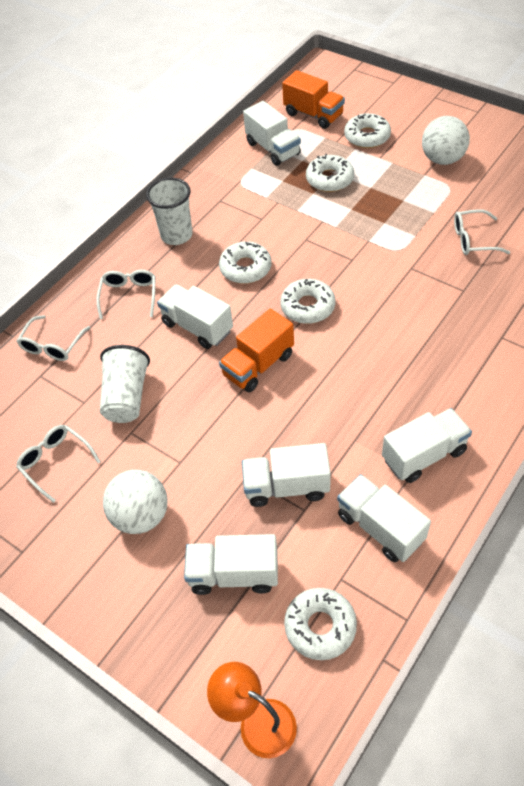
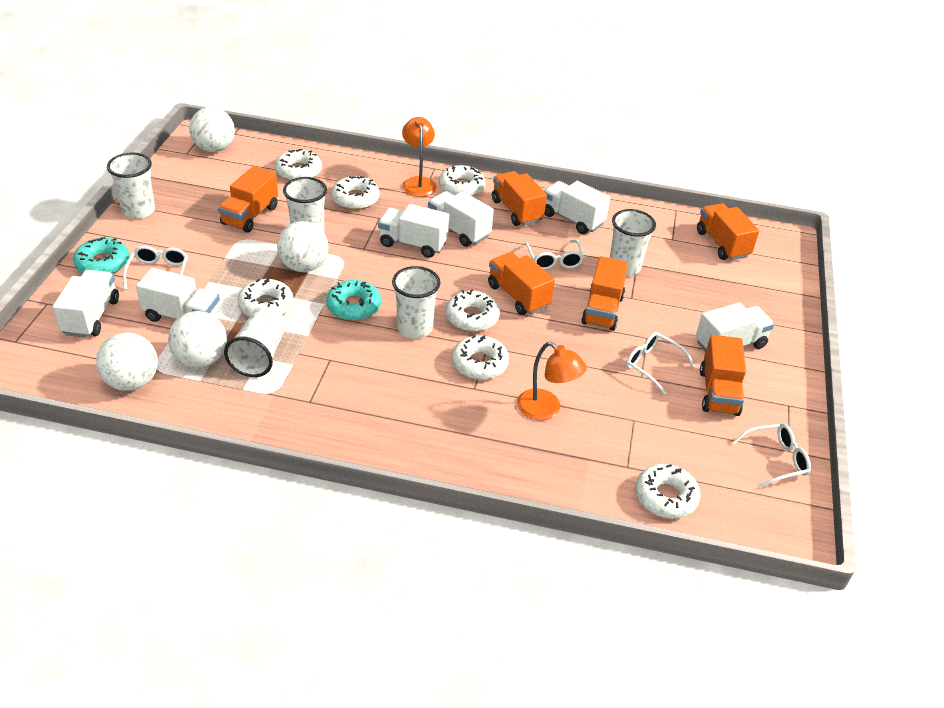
orange lamp: 1 -> 2
orange truck: 2 -> 6
turquoise donut: 0 -> 2
white ball: 2 -> 4
white cup: 2 -> 5
white donut: 5 -> 7

